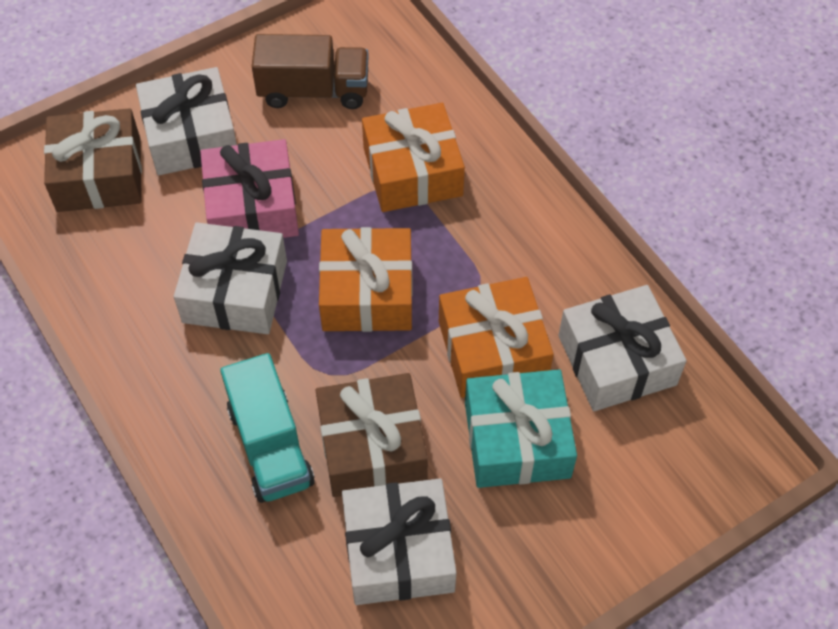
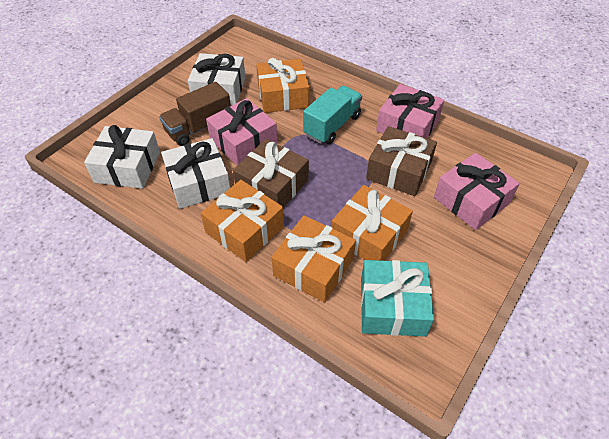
orange gift: 3 -> 4
pink gift: 1 -> 3
white gift: 4 -> 3

